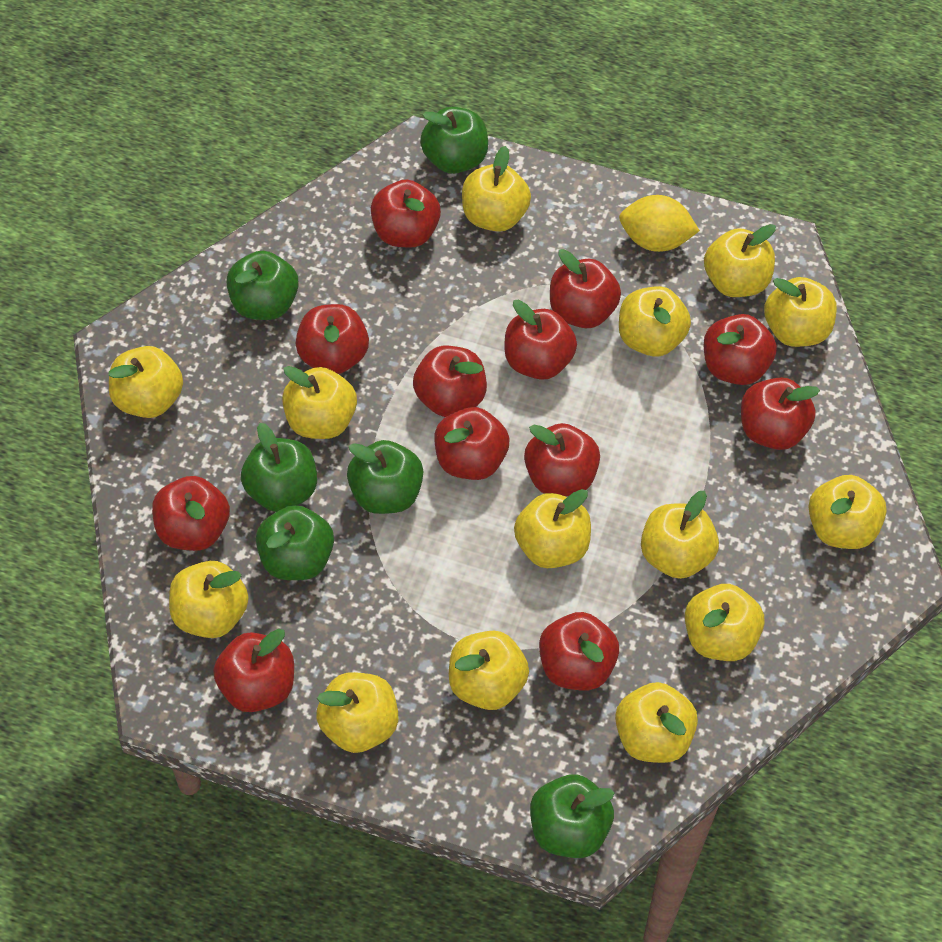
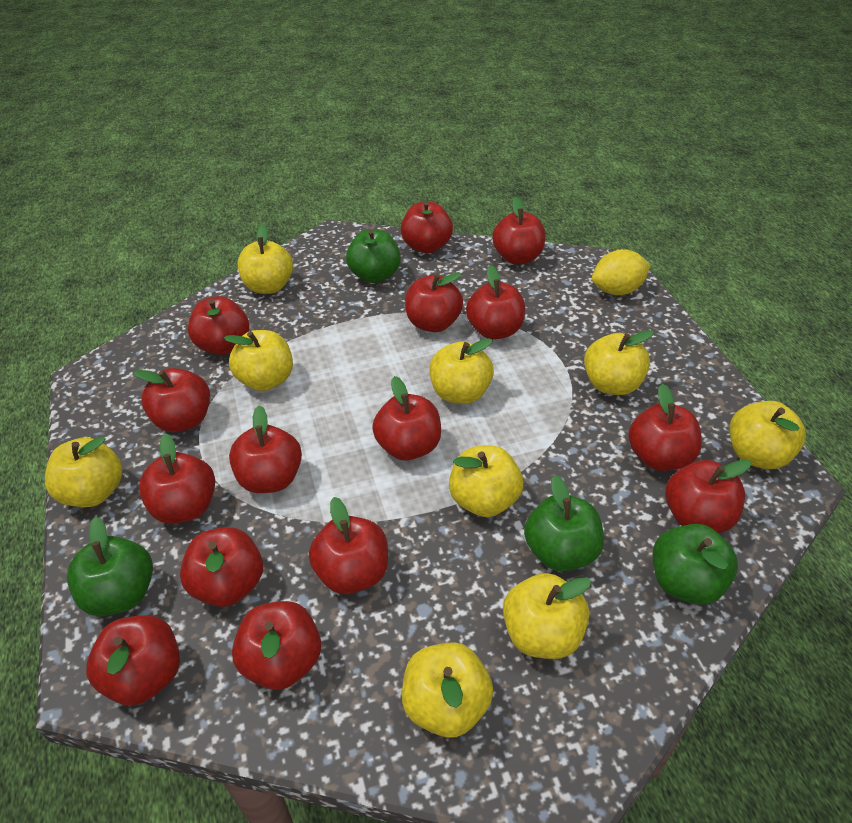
green apple: 6 -> 4
red apple: 12 -> 15
yellow apple: 14 -> 9

